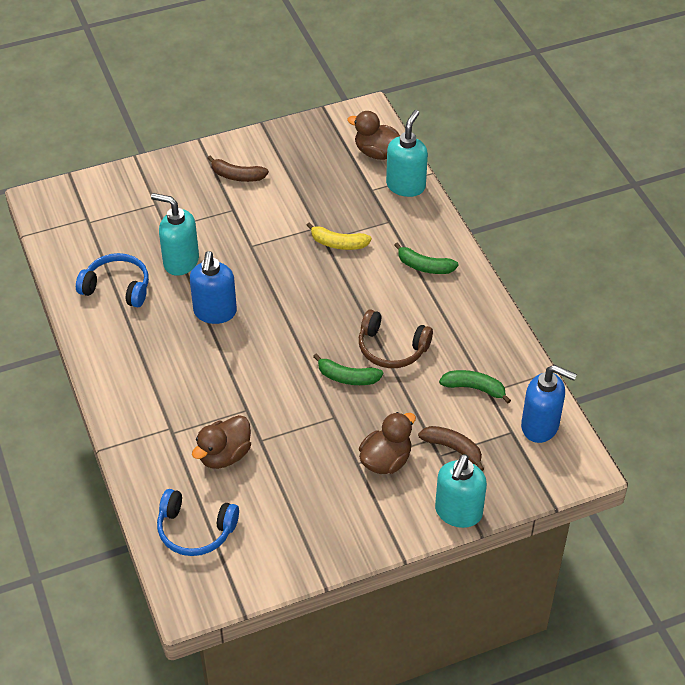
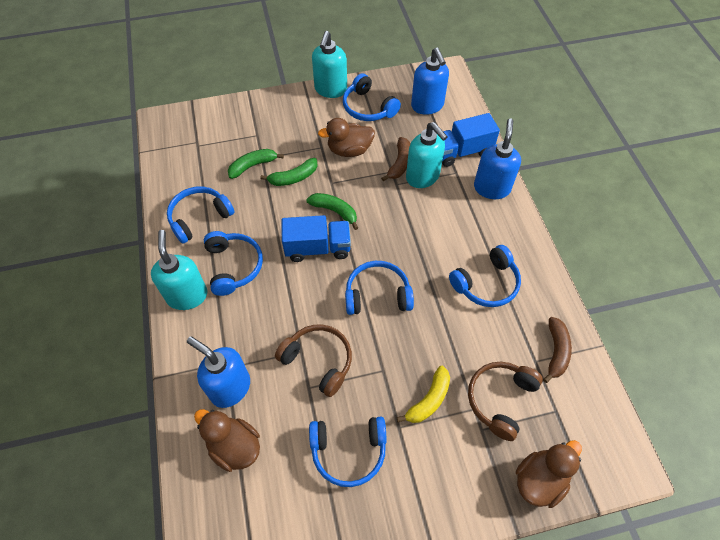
blue headphones: 2 -> 6
blue soap dispenser: 2 -> 3
blue truck: 0 -> 2
brown headphones: 1 -> 2

